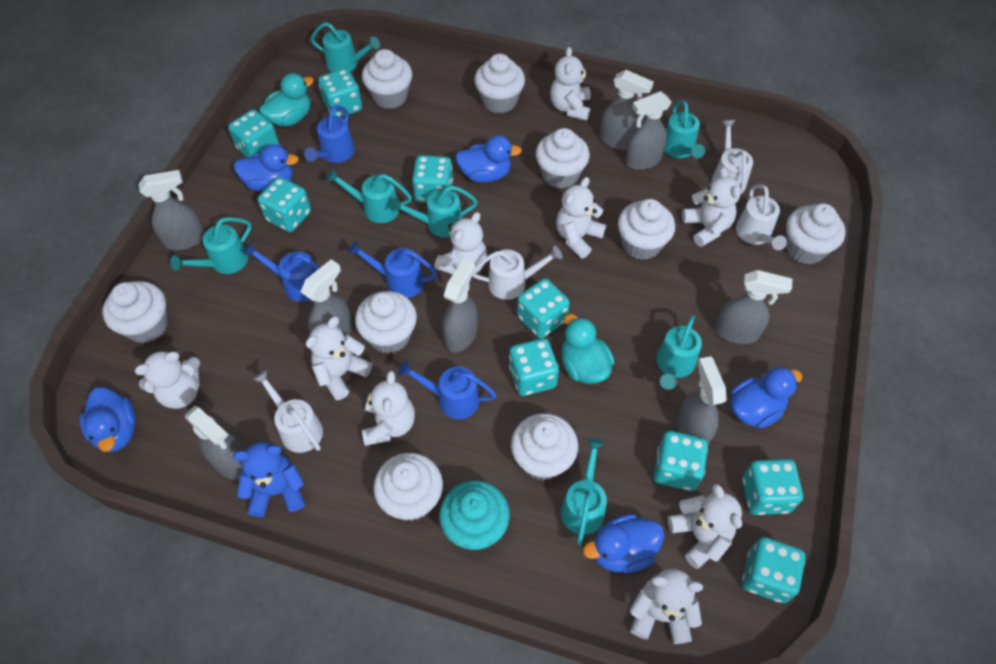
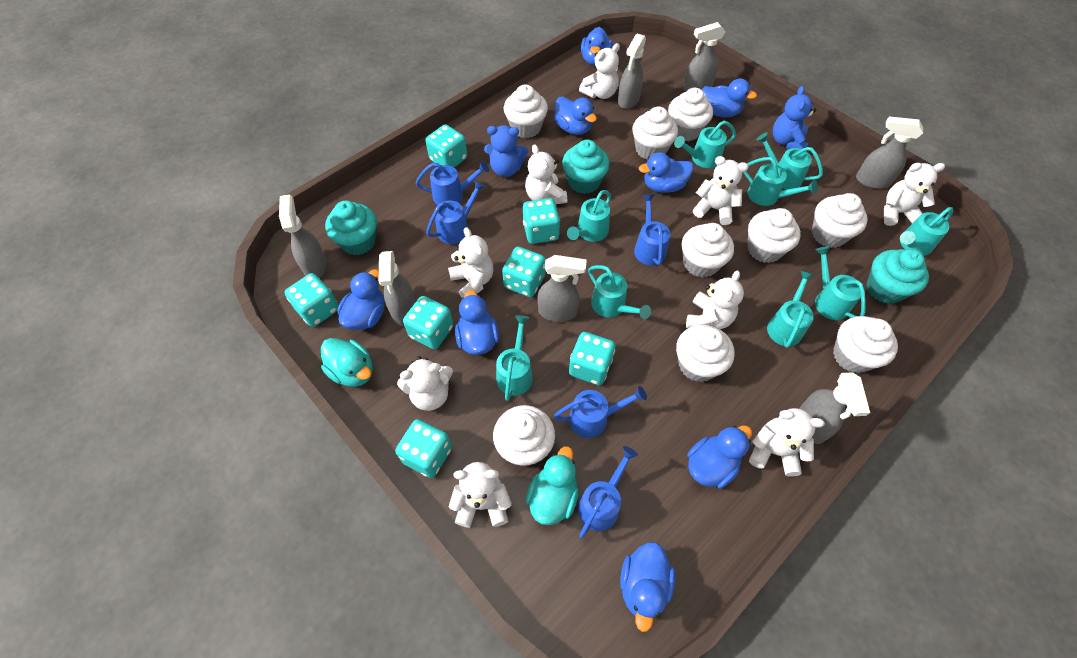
blue duck: 5 -> 8
blue teddy bear: 1 -> 2
blue watering can: 4 -> 5
grey spray bottle: 8 -> 7
turquoise cupcake: 1 -> 3
turquoise dice: 9 -> 7
turquoise watering can: 7 -> 9
white watering can: 4 -> 0

